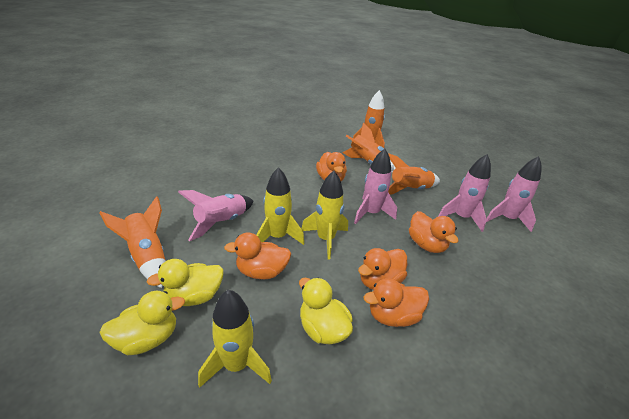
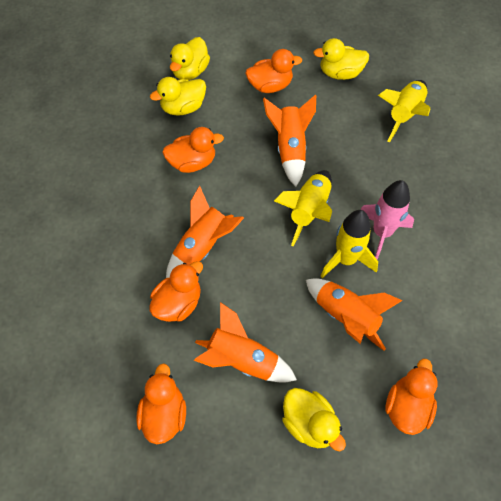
pink rocket: 4 -> 1
yellow duck: 3 -> 4

